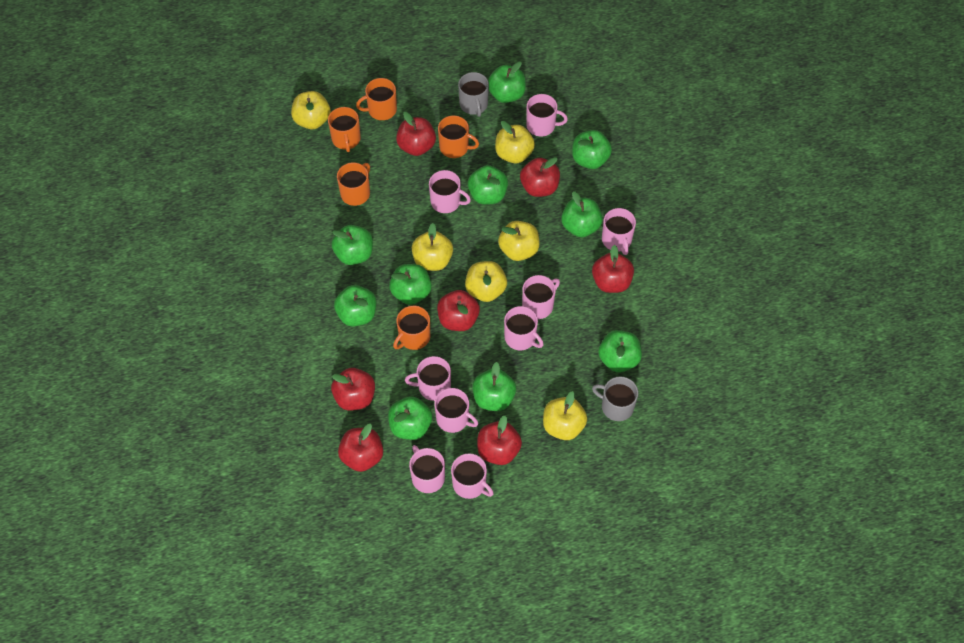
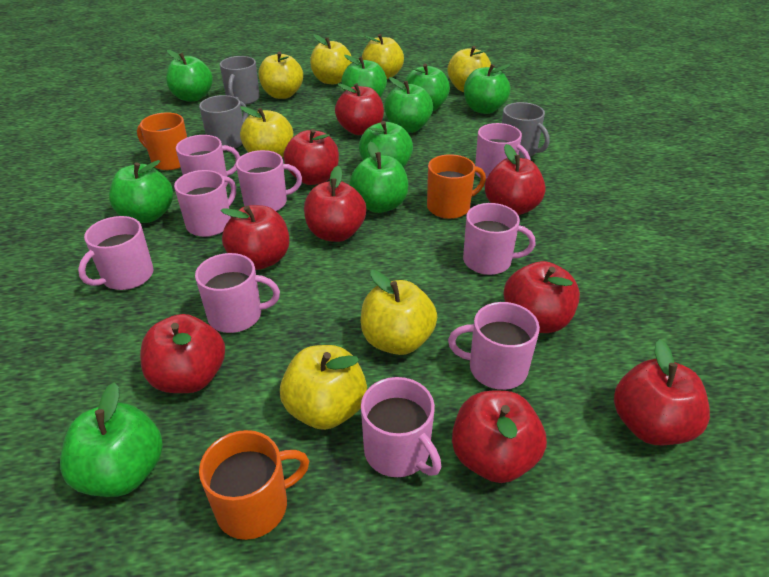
green apple: 10 -> 9
grey mug: 2 -> 3
orange mug: 5 -> 3
red apple: 7 -> 9
yellow apple: 6 -> 7

